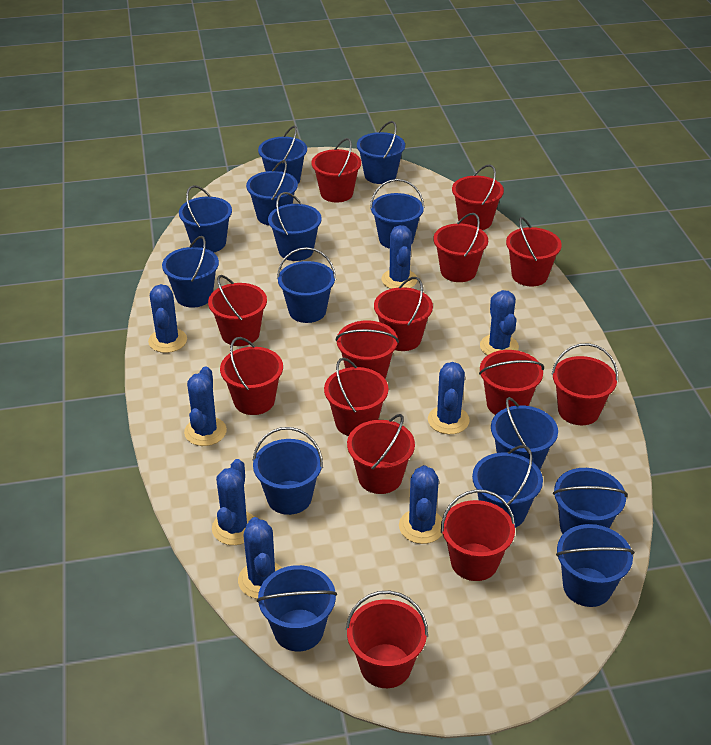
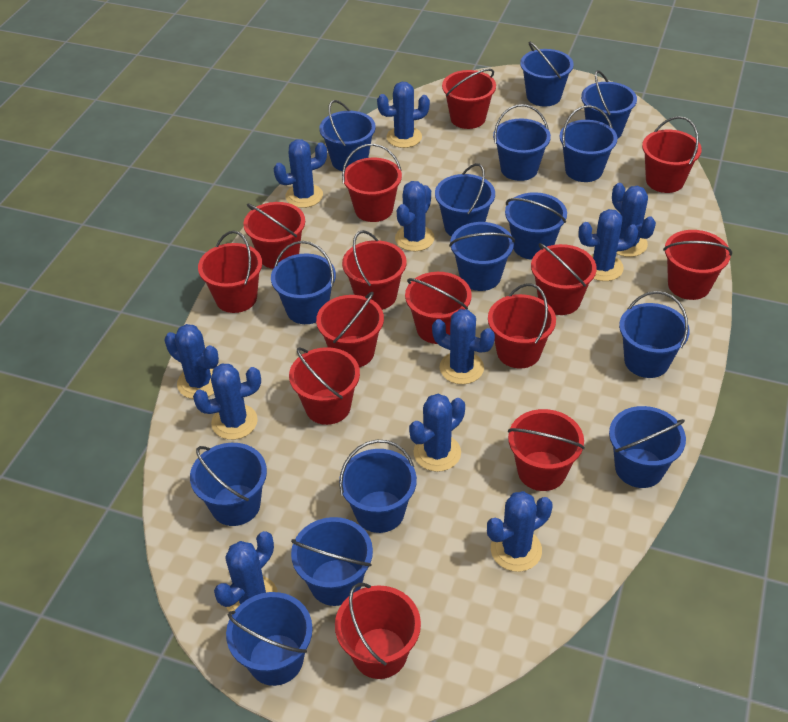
blue bucket: 14 -> 15
blue cactus: 8 -> 11

